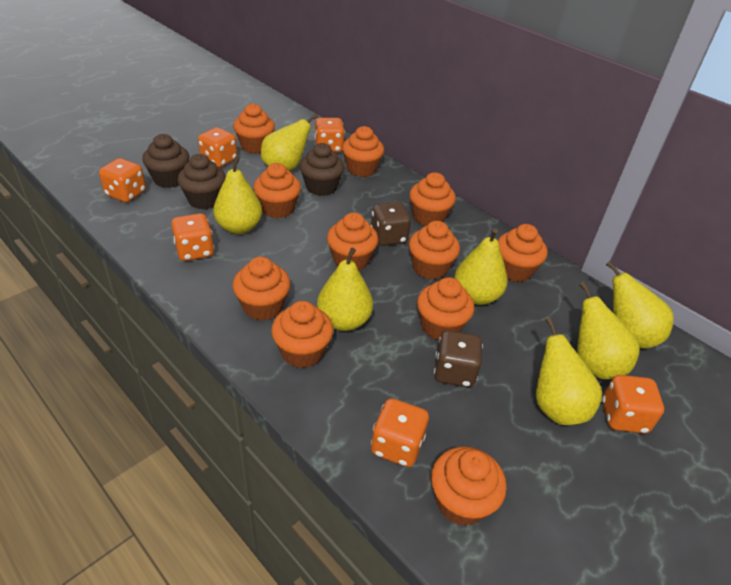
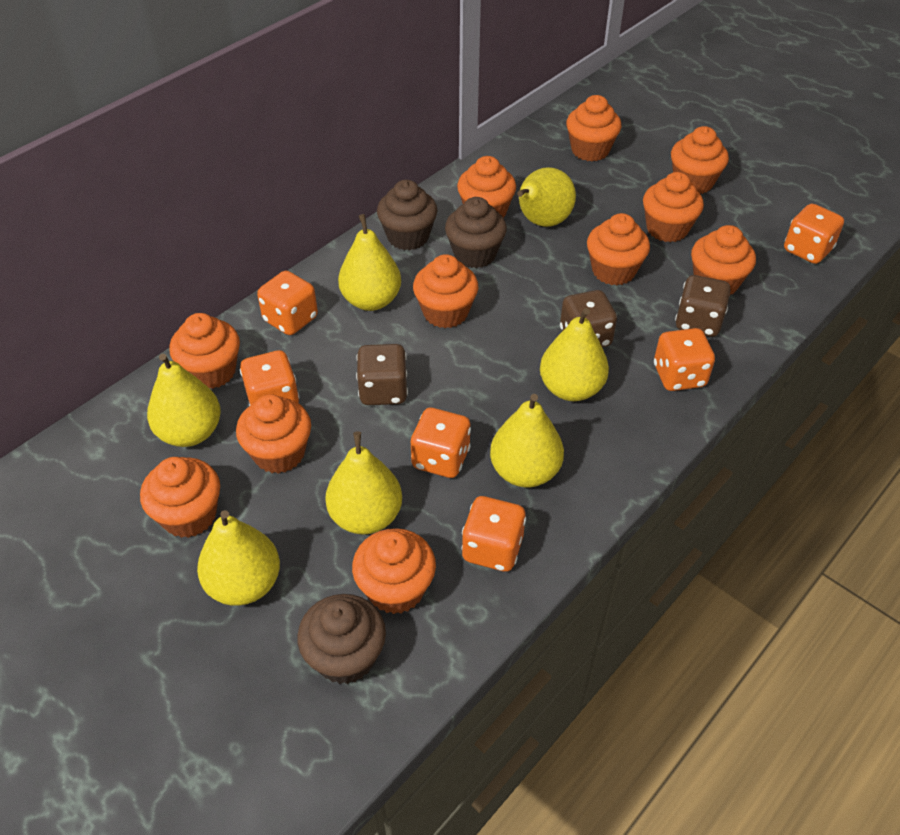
brown dice: 2 -> 3

